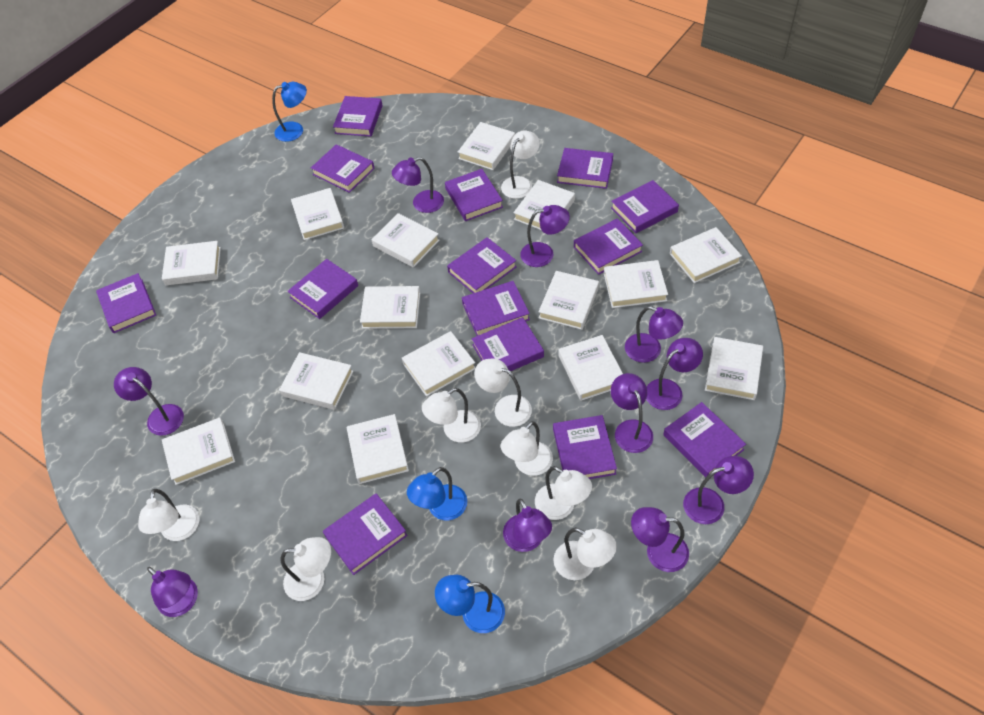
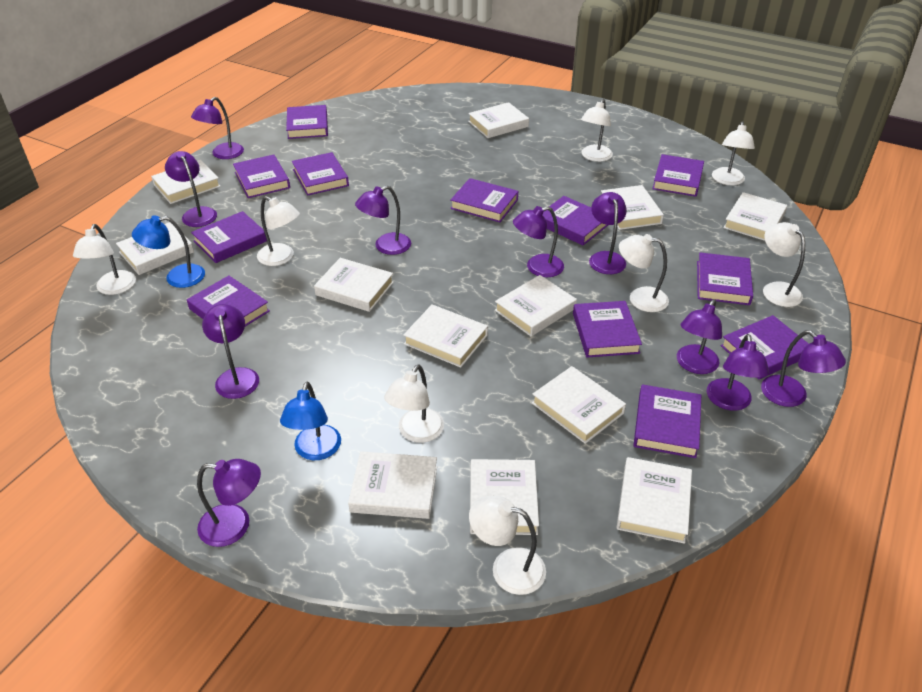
blue lamp: 3 -> 2
purple book: 14 -> 12
white book: 15 -> 12

